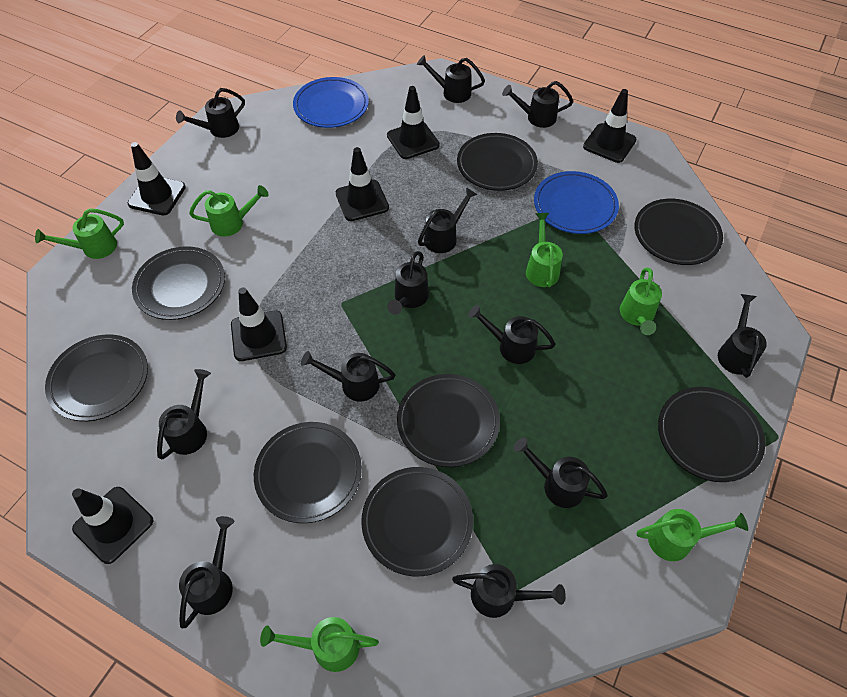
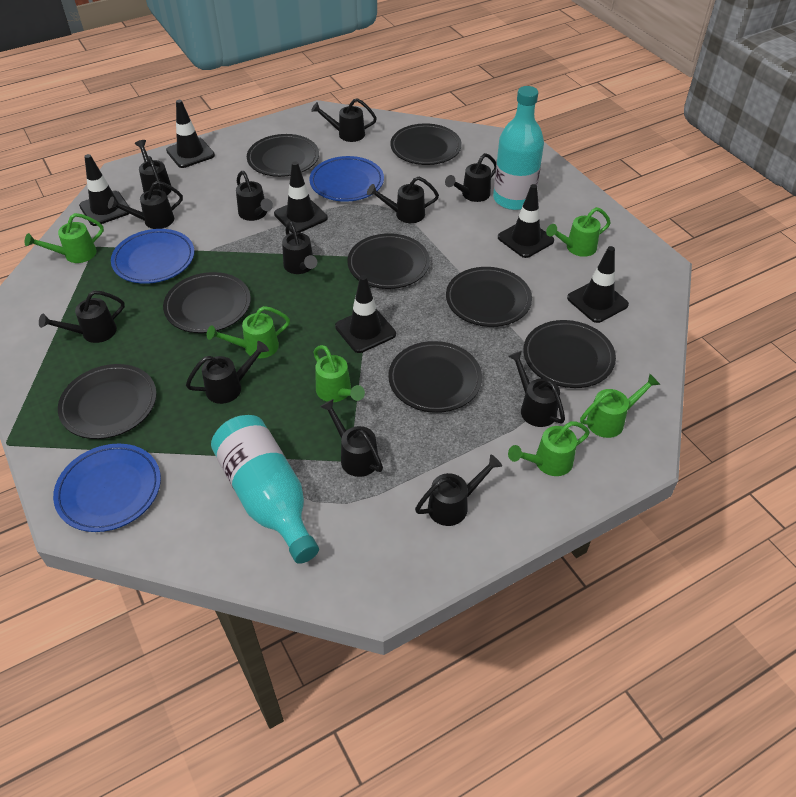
blue plate: 2 -> 3
turquoise bottle: 0 -> 2

